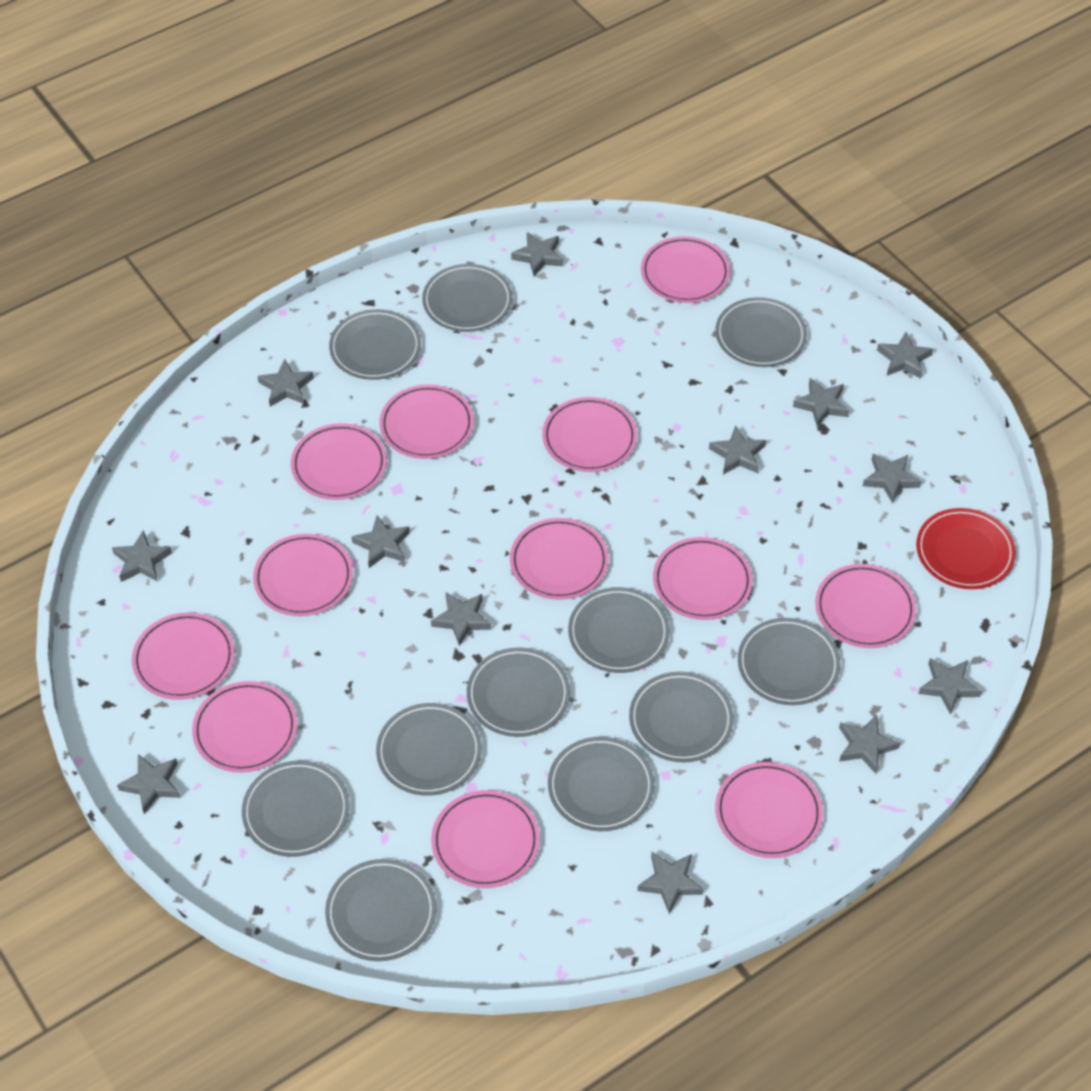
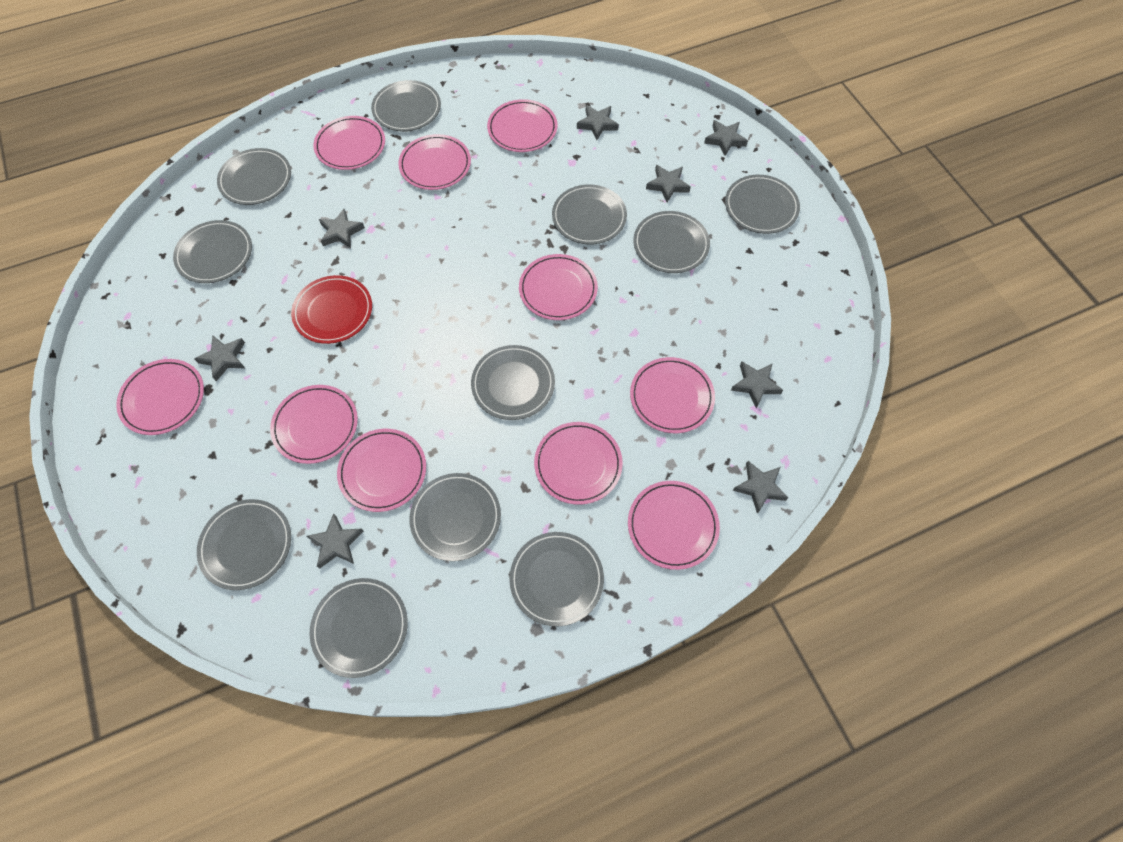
grey star: 13 -> 8
pink plate: 12 -> 10

